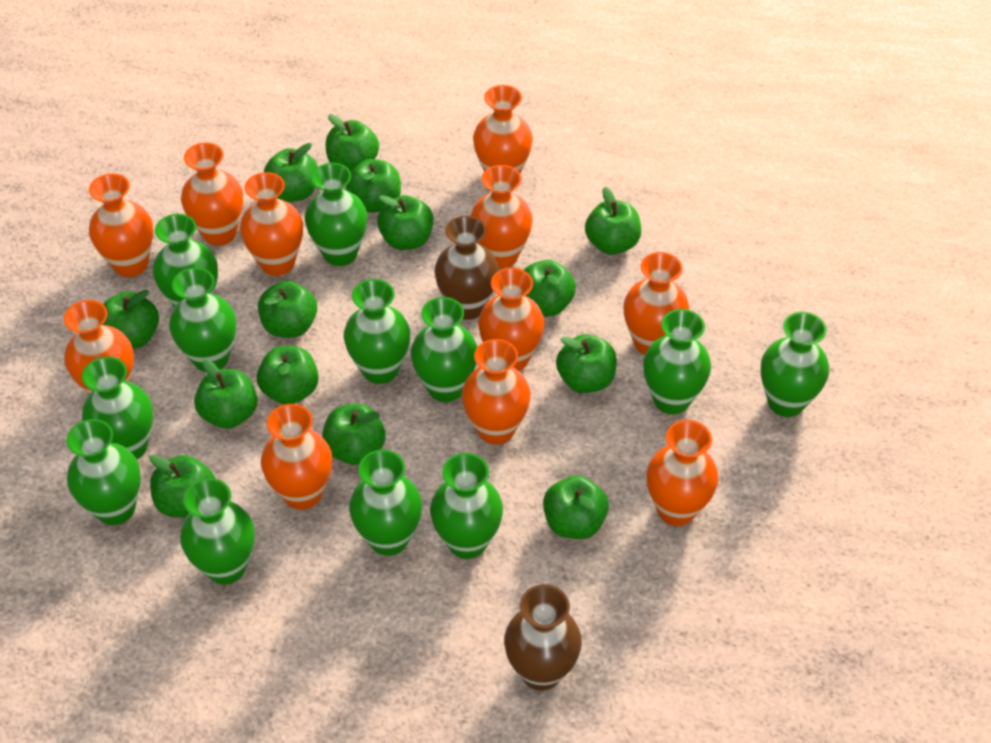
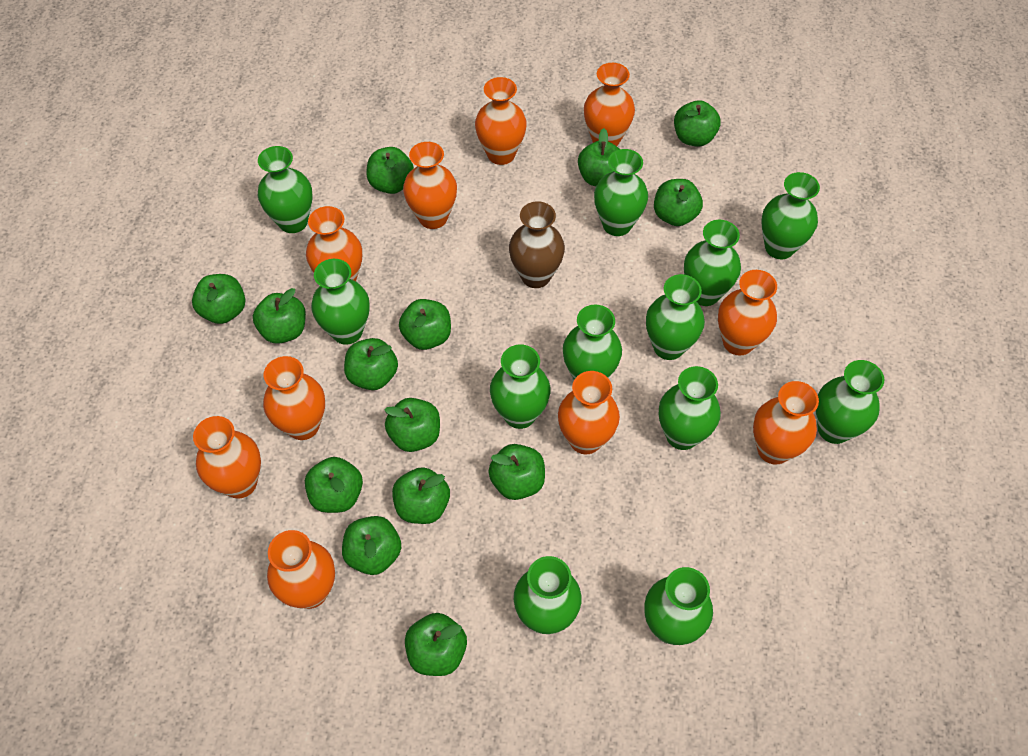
brown vase: 2 -> 1
orange vase: 11 -> 10

